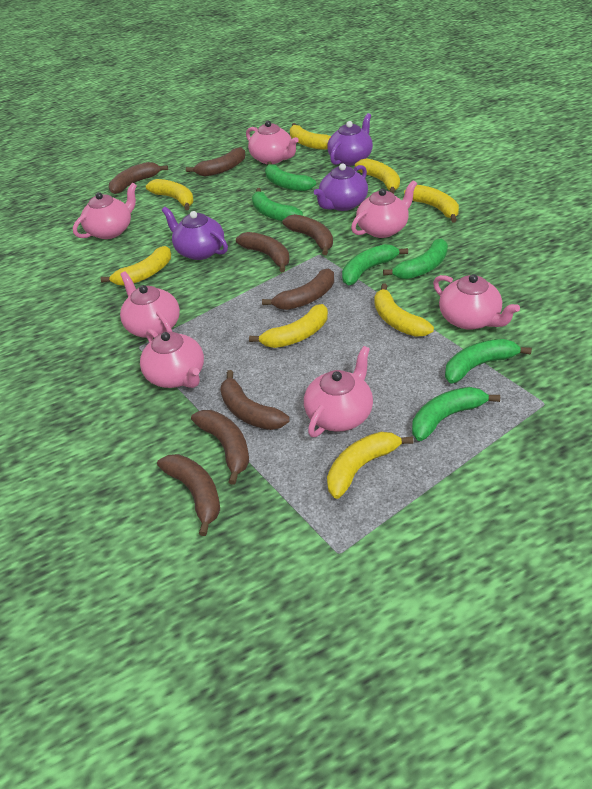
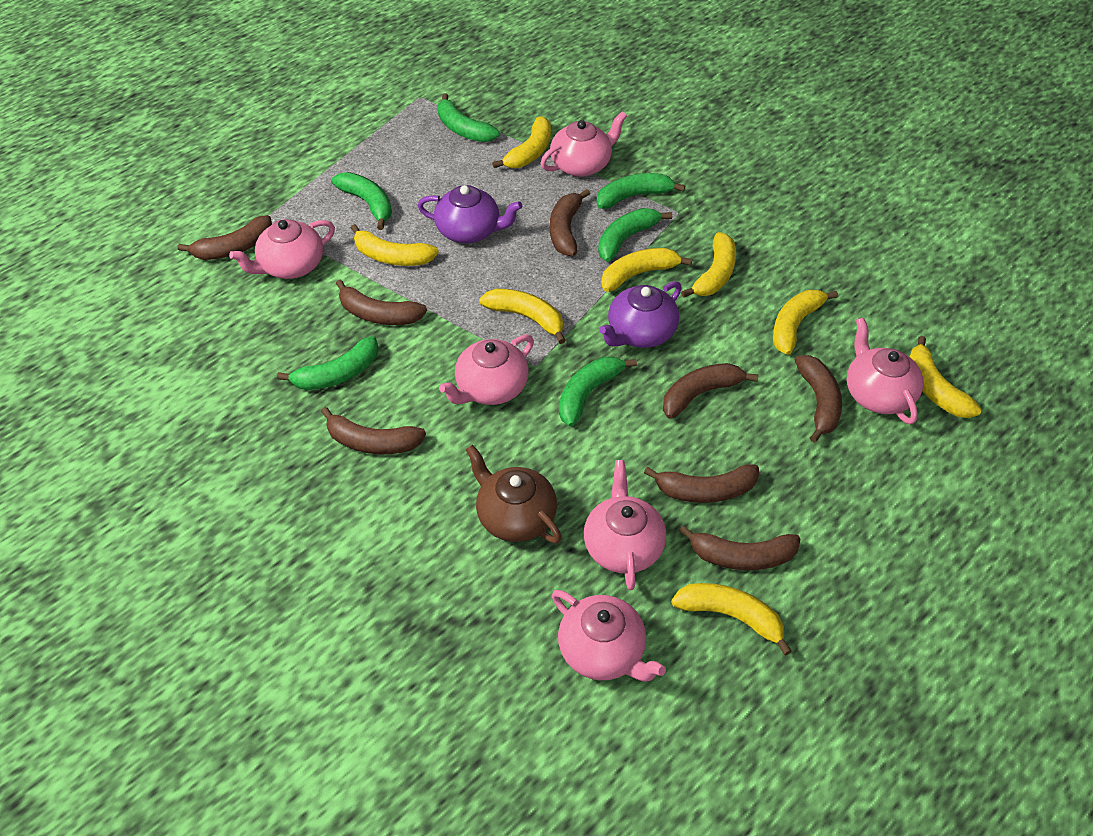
brown teapot: 0 -> 1
pink teapot: 7 -> 6
purple teapot: 3 -> 2

